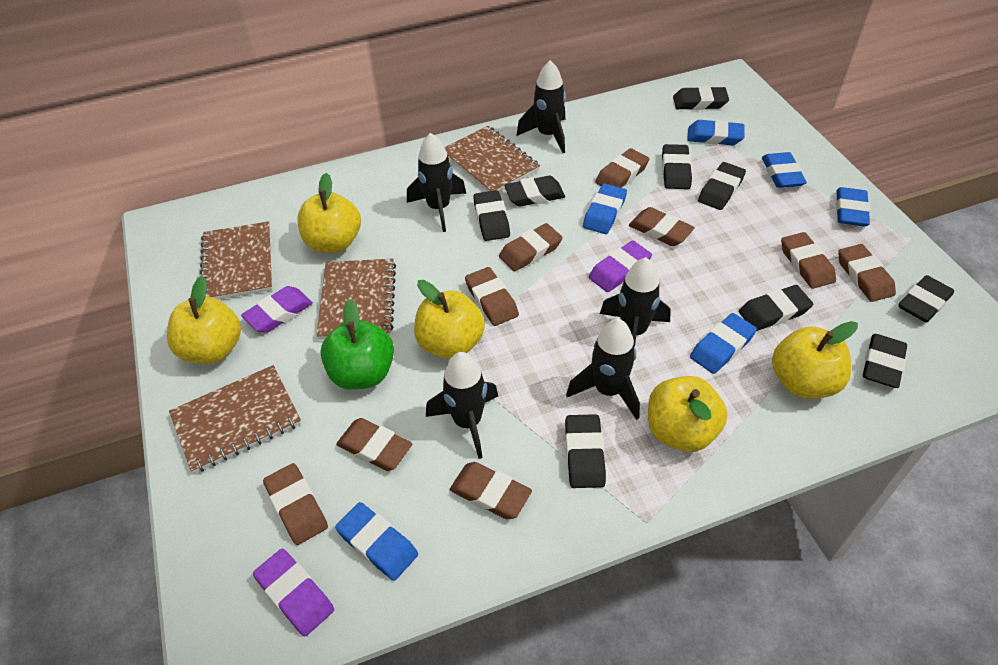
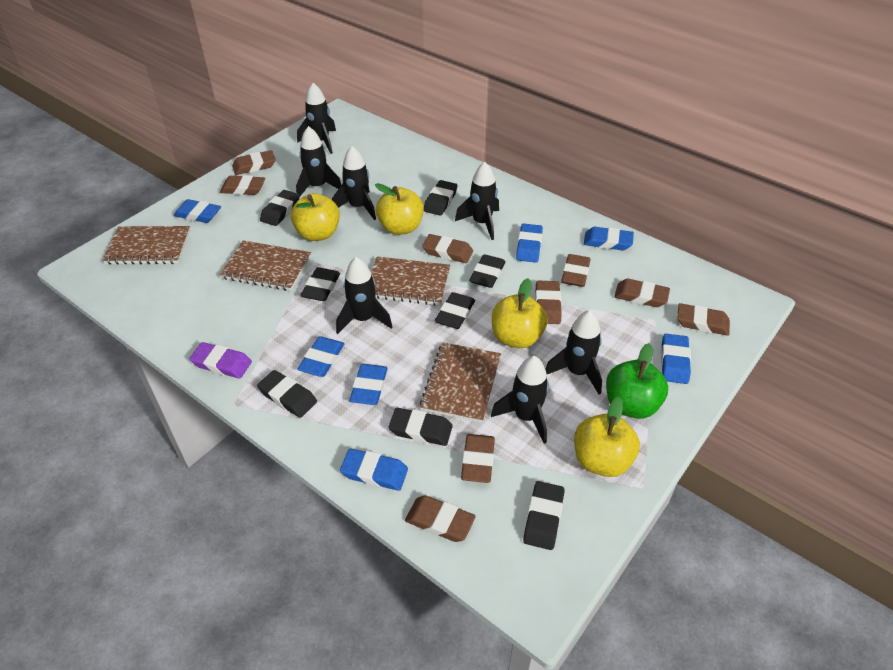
black eraser: 9 -> 8
black rocket: 5 -> 7
blue eraser: 6 -> 7
purple eraser: 3 -> 1
yellow apple: 5 -> 4

